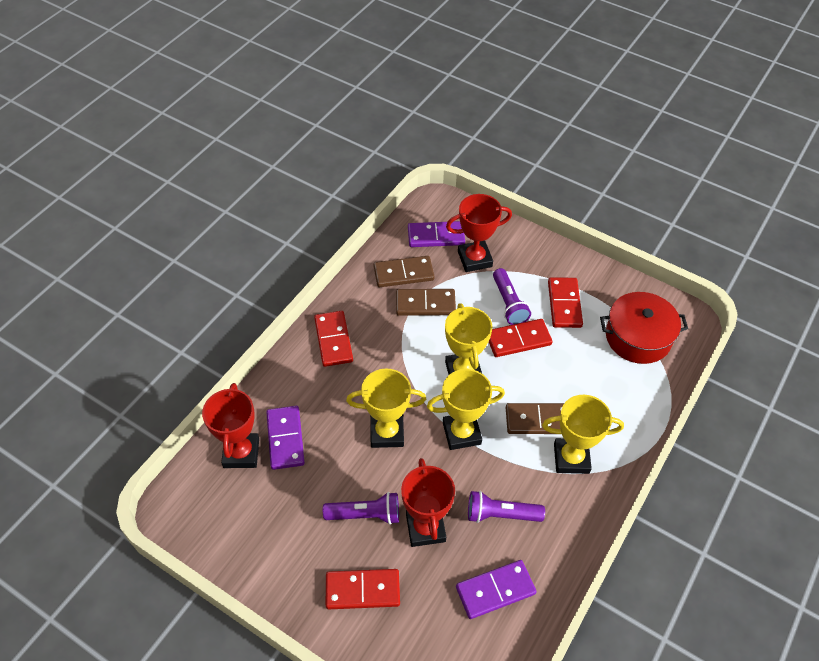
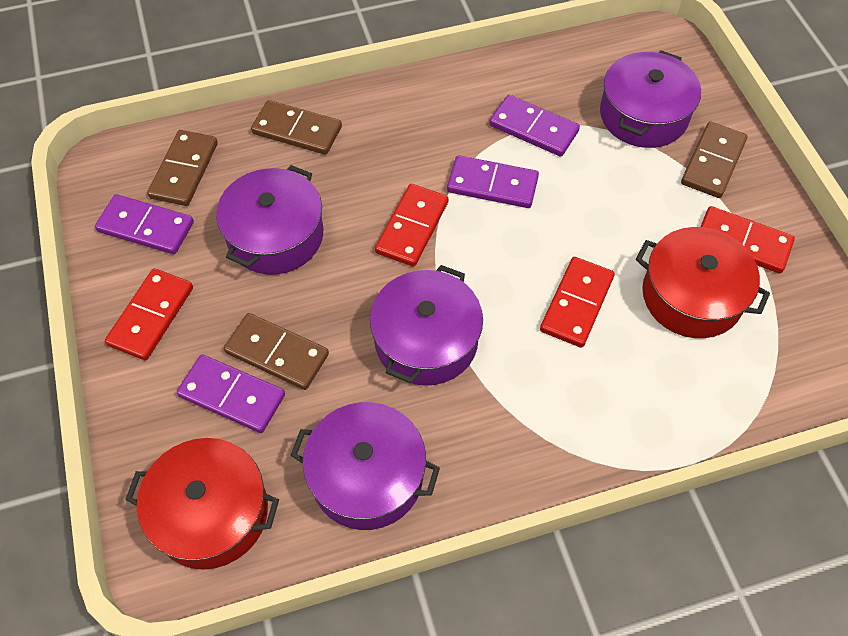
brown domino: 3 -> 4
purple domino: 3 -> 4
purple flashlight: 3 -> 0
purple pot: 0 -> 4
red pot: 1 -> 2
red trophy: 3 -> 0
yellow trophy: 4 -> 0

